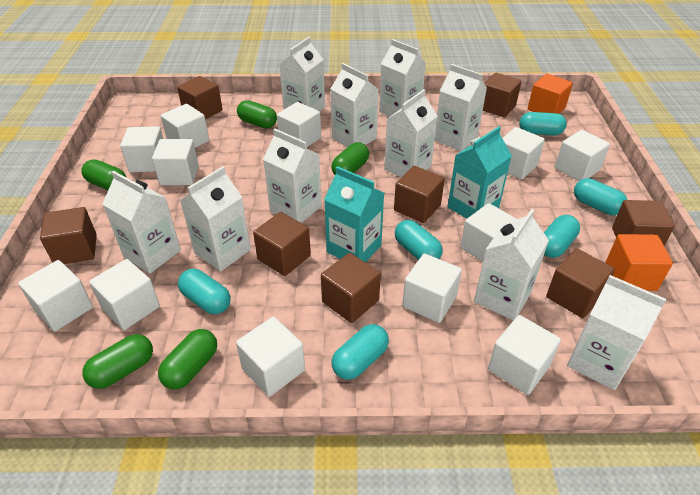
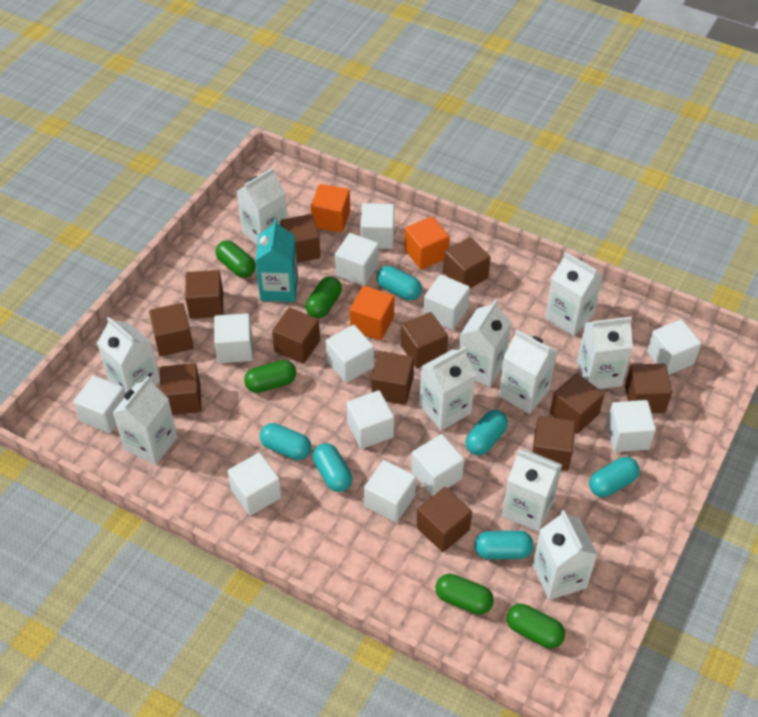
brown cube: 8 -> 12
orange cube: 2 -> 3
turquoise carton: 2 -> 1

